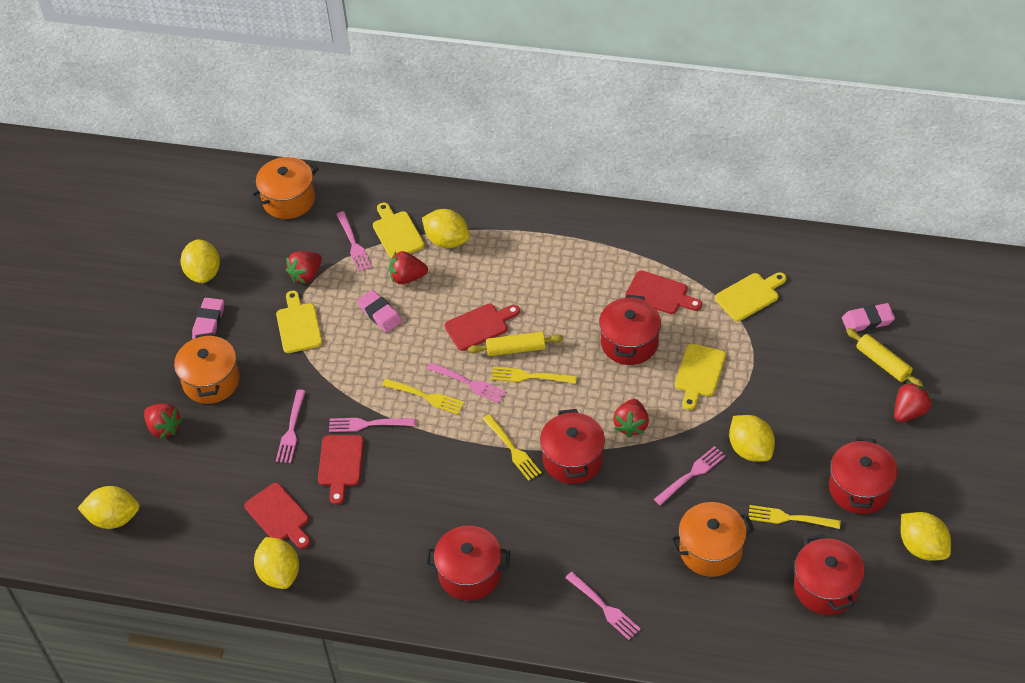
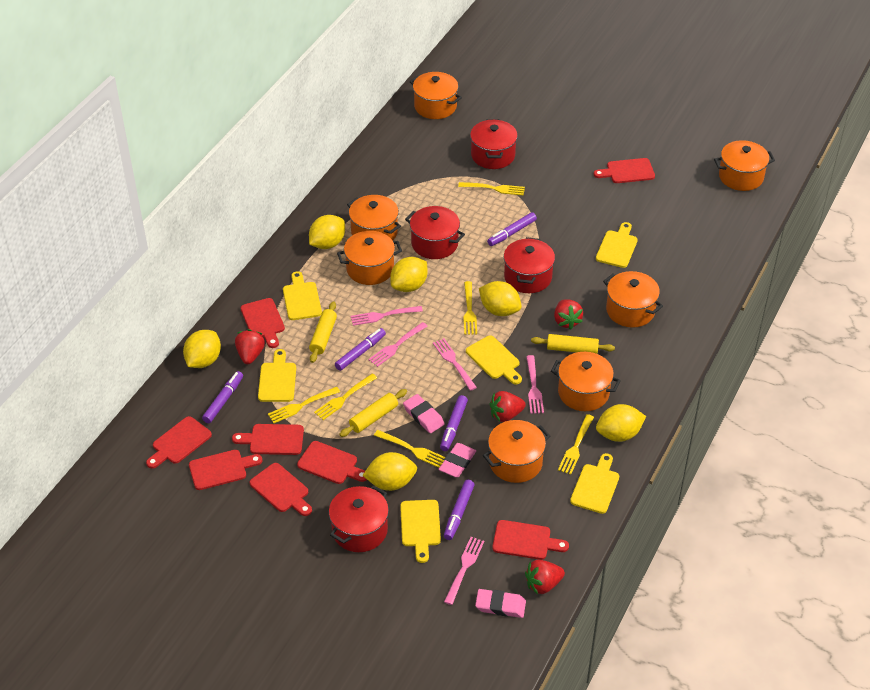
orange pot: 3 -> 7
pink fork: 6 -> 5
purple marker: 0 -> 5
red cutting board: 4 -> 8
red pot: 5 -> 4
red strawberry: 5 -> 4
yellow cutting board: 4 -> 6
yellow fork: 4 -> 6
yellow rolling pin: 2 -> 3

